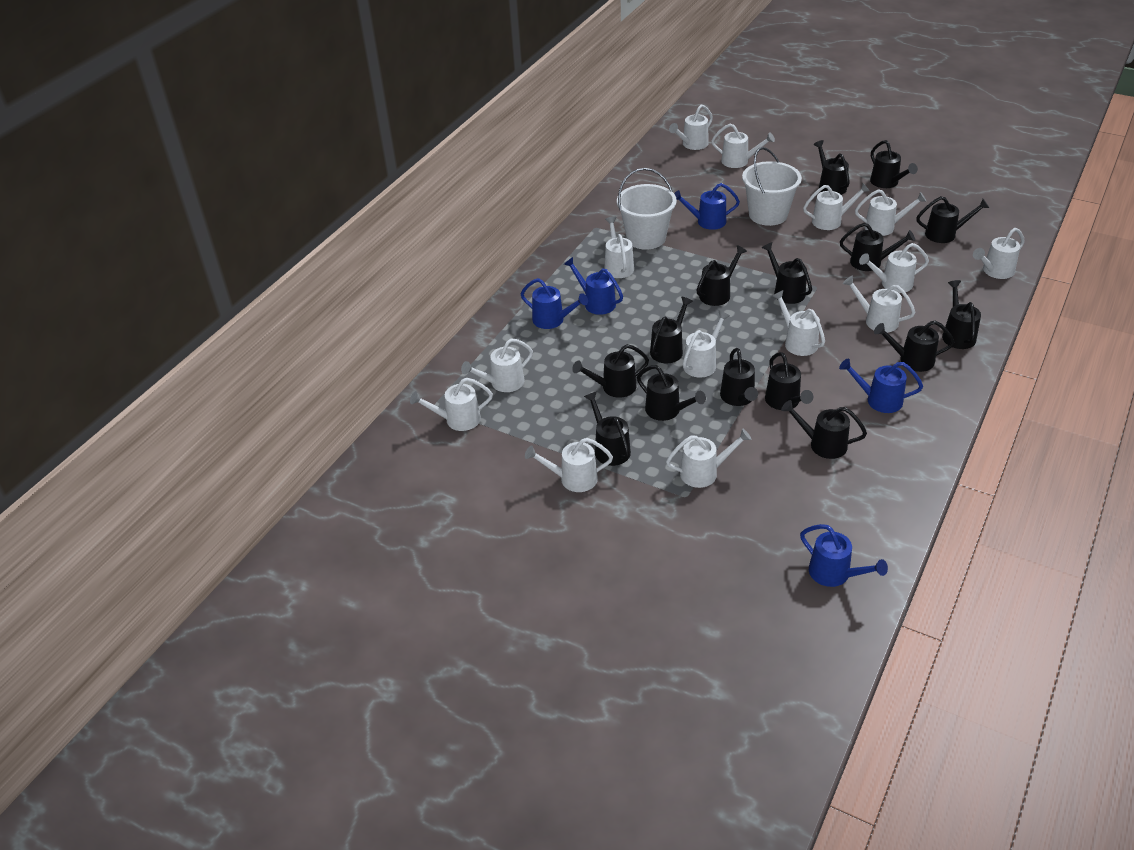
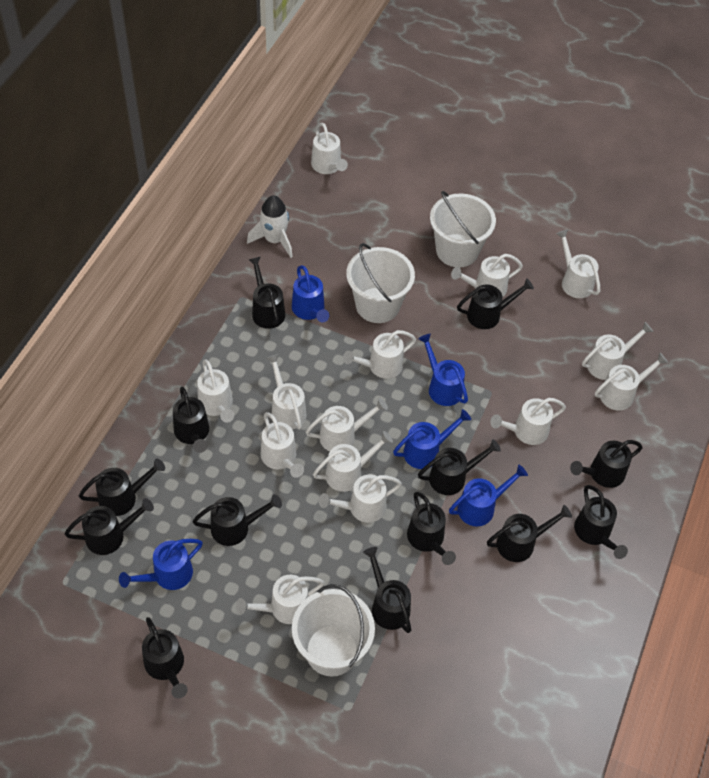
black watering can: 15 -> 13
white bucket: 2 -> 3
white rocket: 0 -> 1

